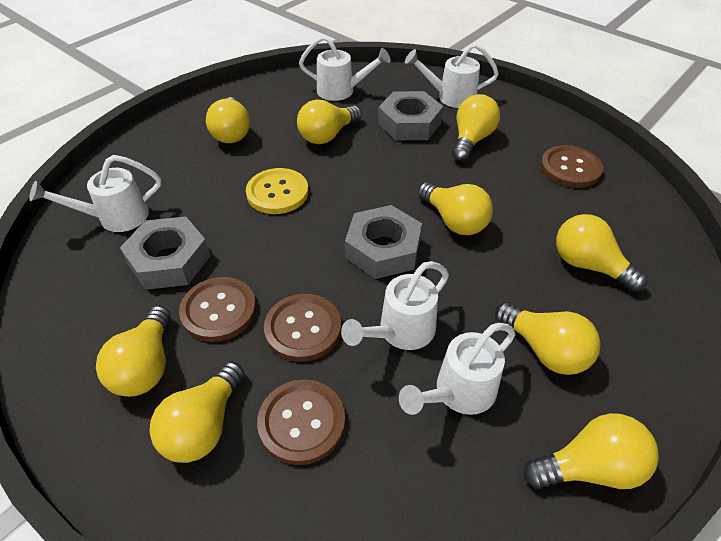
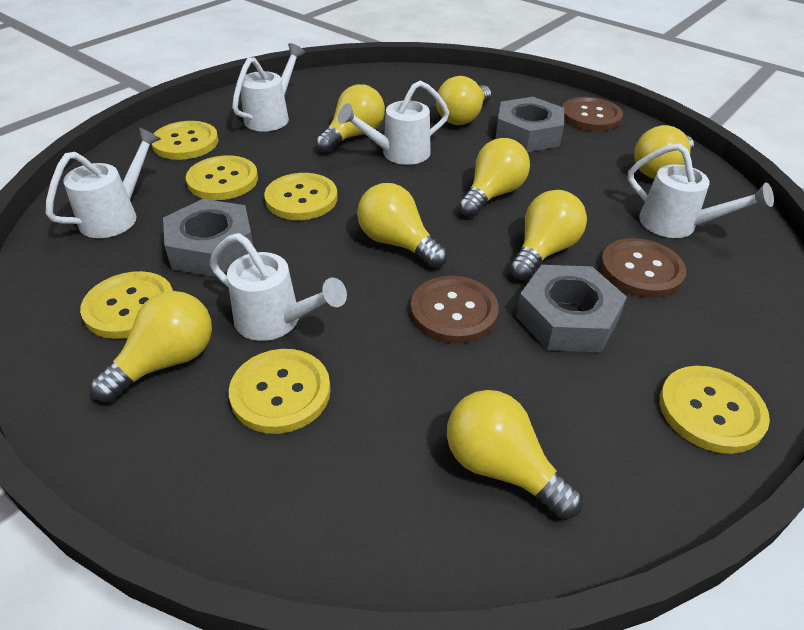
brown button: 4 -> 3
yellow button: 1 -> 6
yellow light bulb: 9 -> 8

